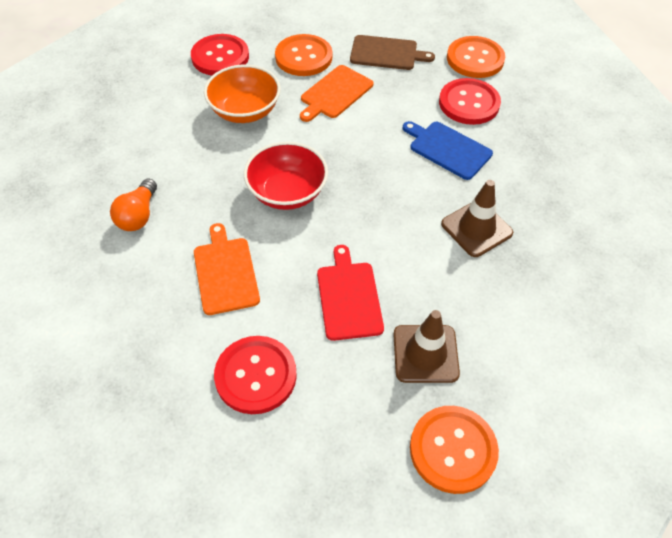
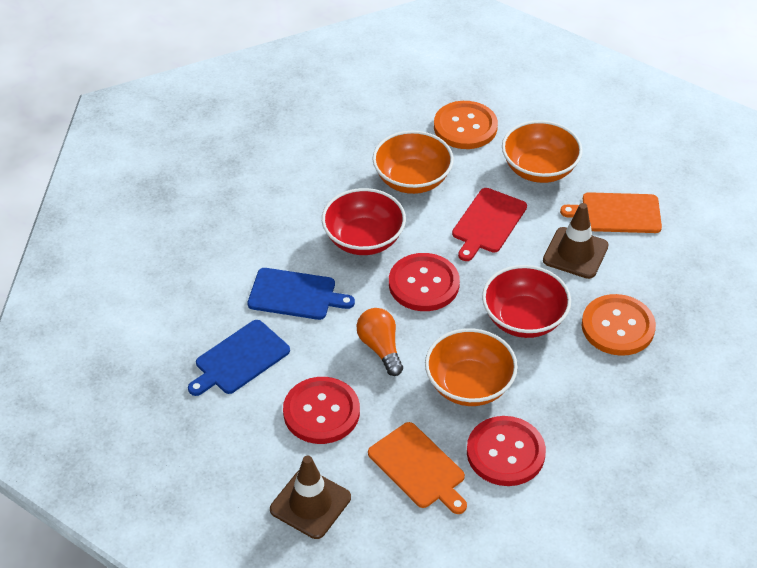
blue cutting board: 1 -> 2
brown cutting board: 1 -> 0
orange bowl: 1 -> 3
orange button: 3 -> 2
red bowl: 1 -> 2

